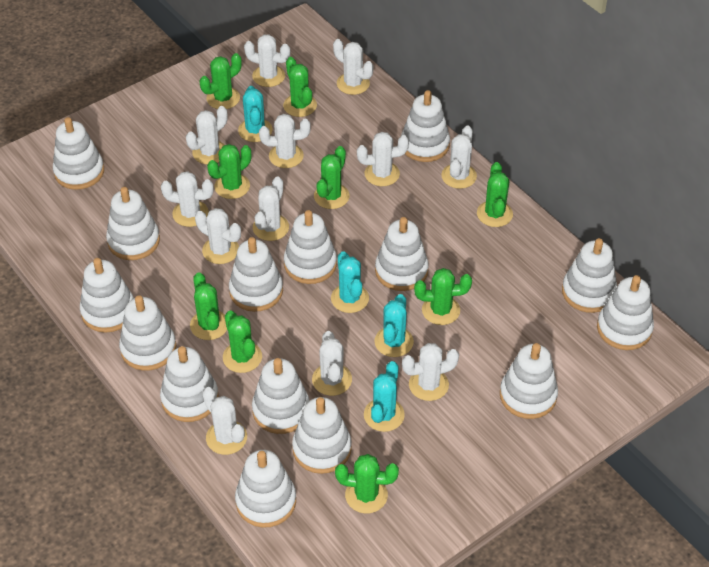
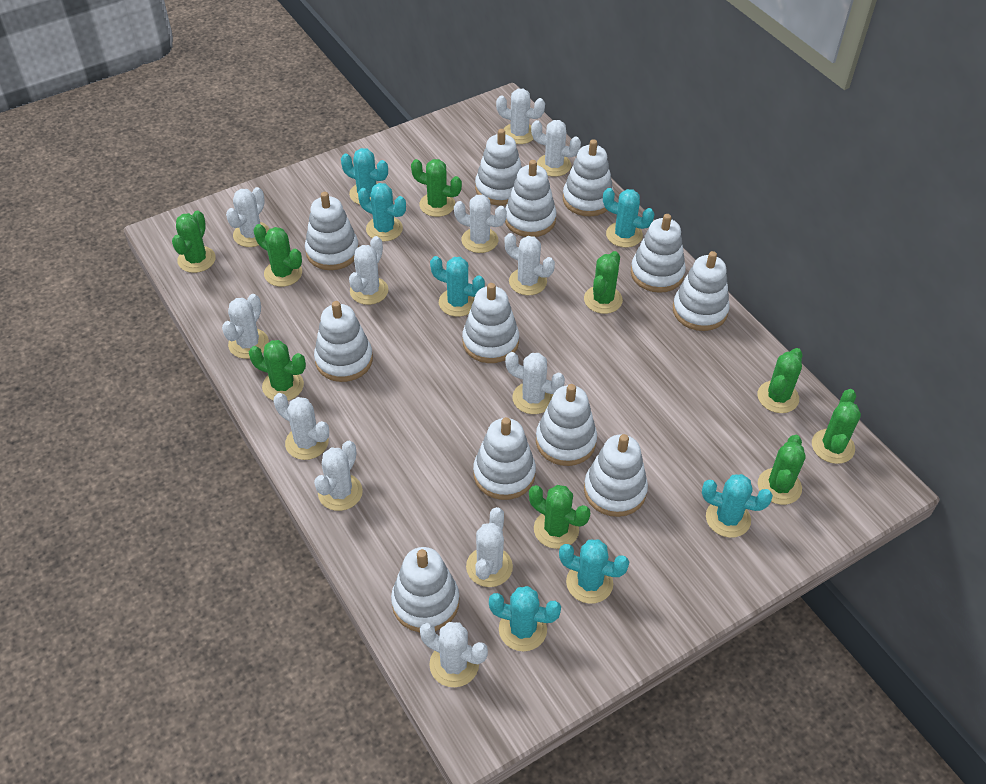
turquoise cactus: 4 -> 7
white stacking toy: 15 -> 12

